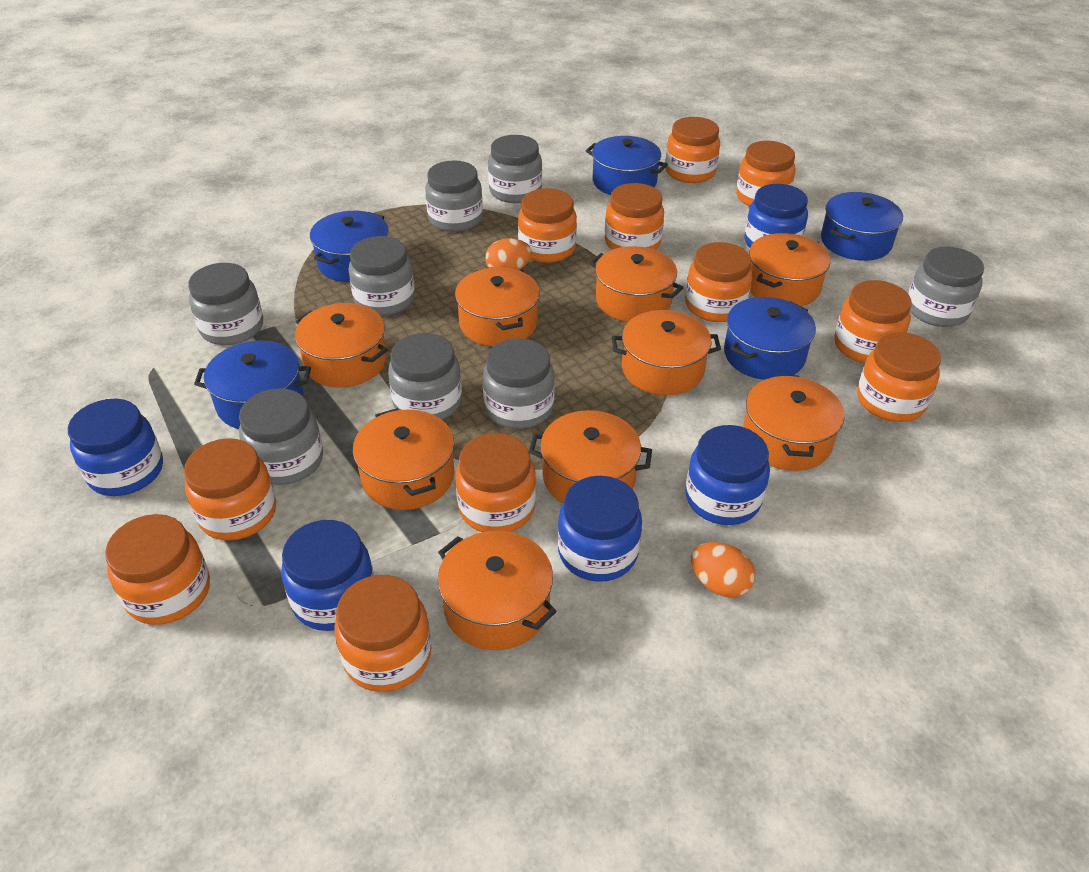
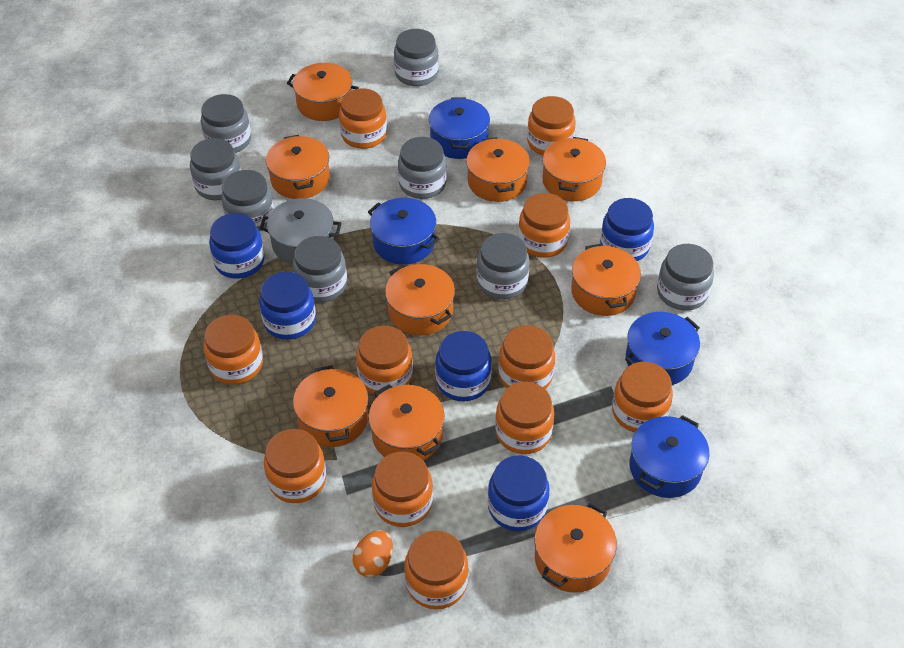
blue pot: 5 -> 4
grey pot: 0 -> 1
orange egg: 2 -> 1

